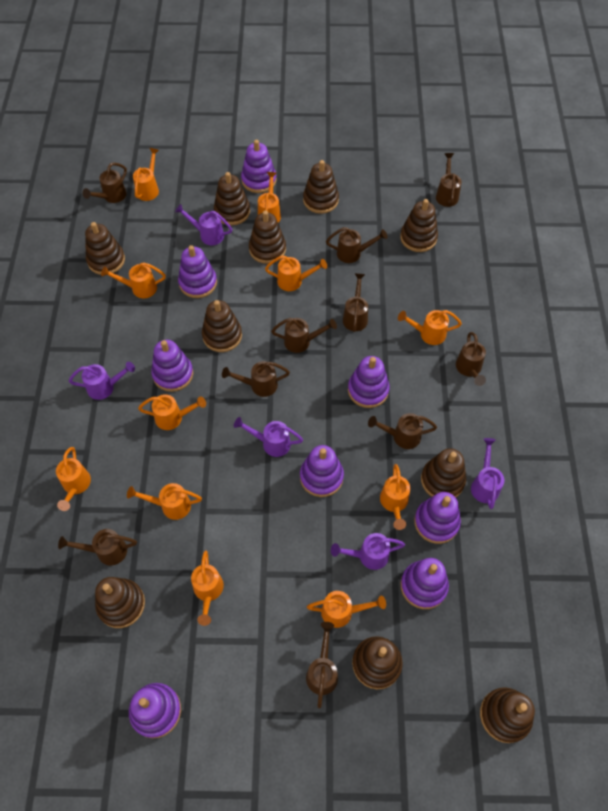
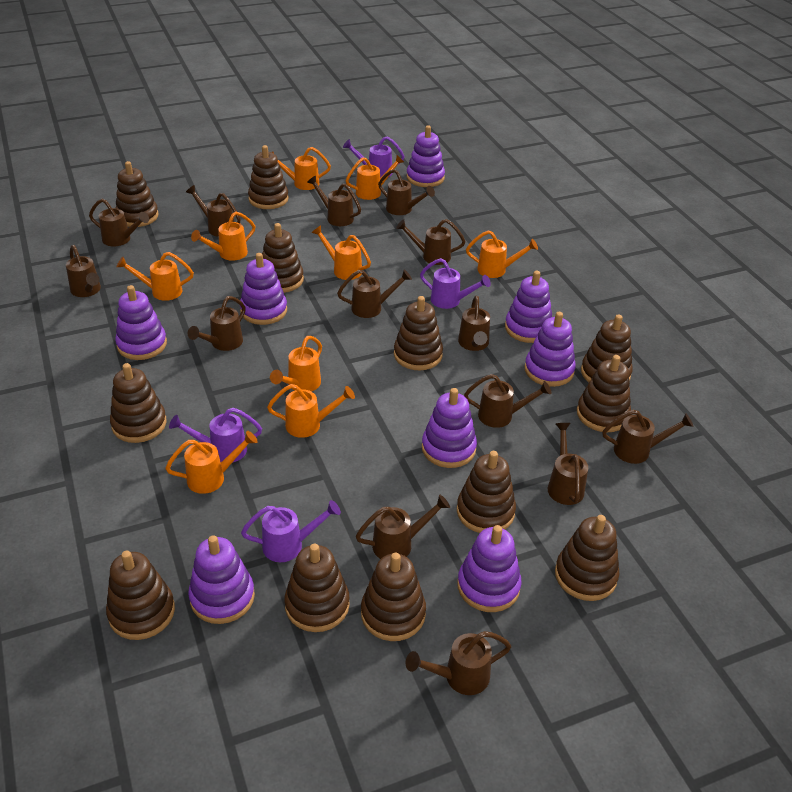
brown stacking toy: 10 -> 12
brown watering can: 10 -> 14
orange watering can: 11 -> 9
purple watering can: 5 -> 4

